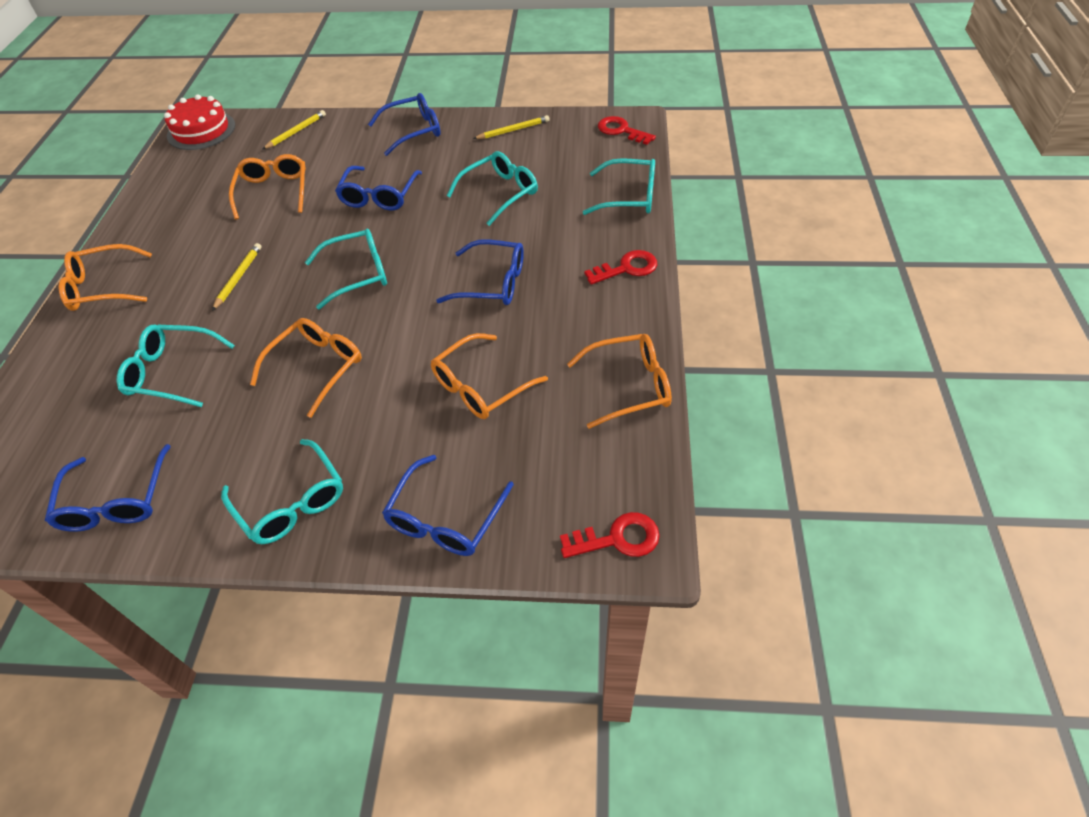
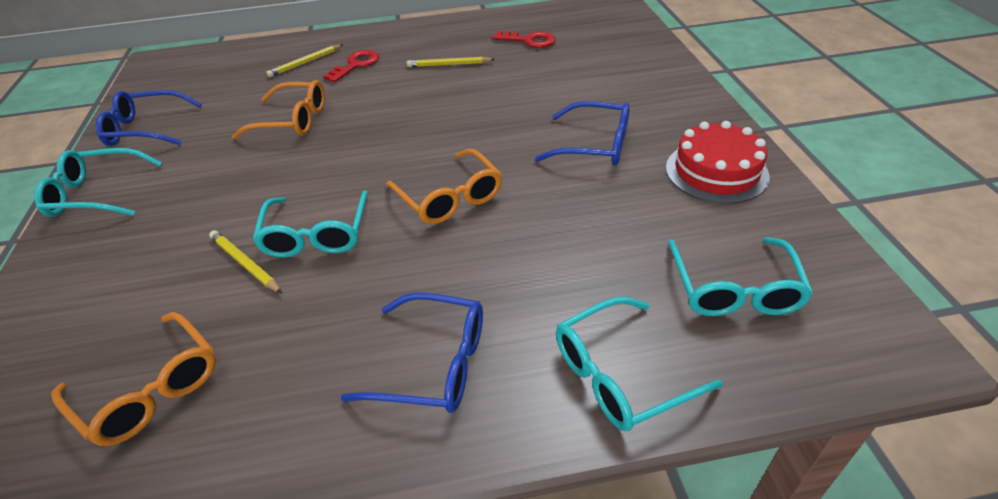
blue glasses: 5 -> 3
orange glasses: 5 -> 3
red key: 3 -> 2
turquoise glasses: 5 -> 4

